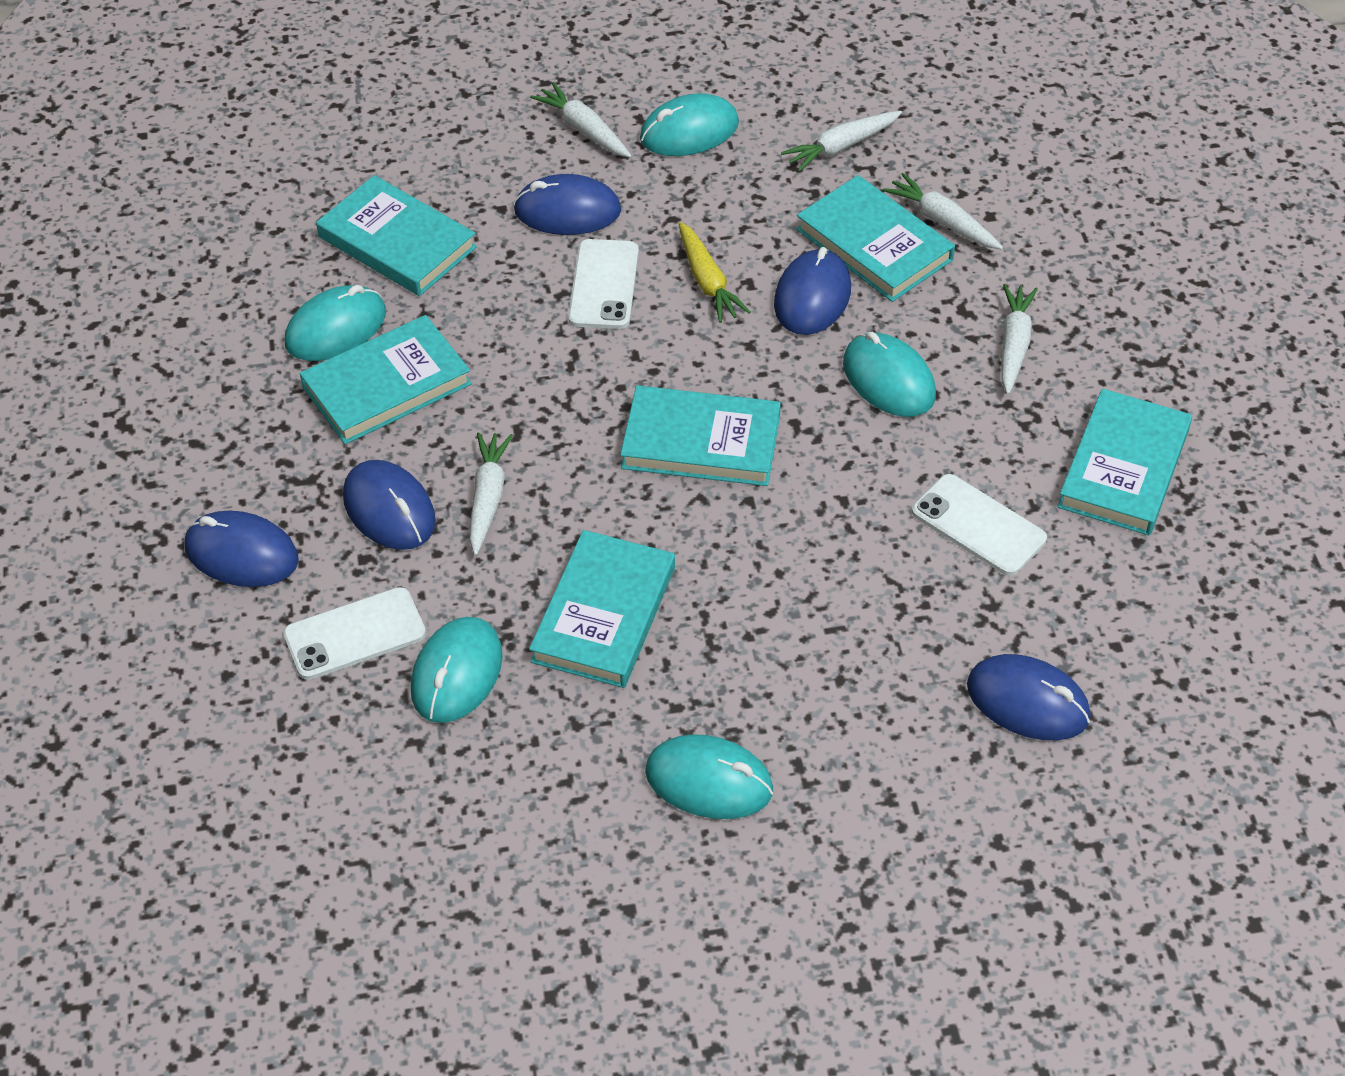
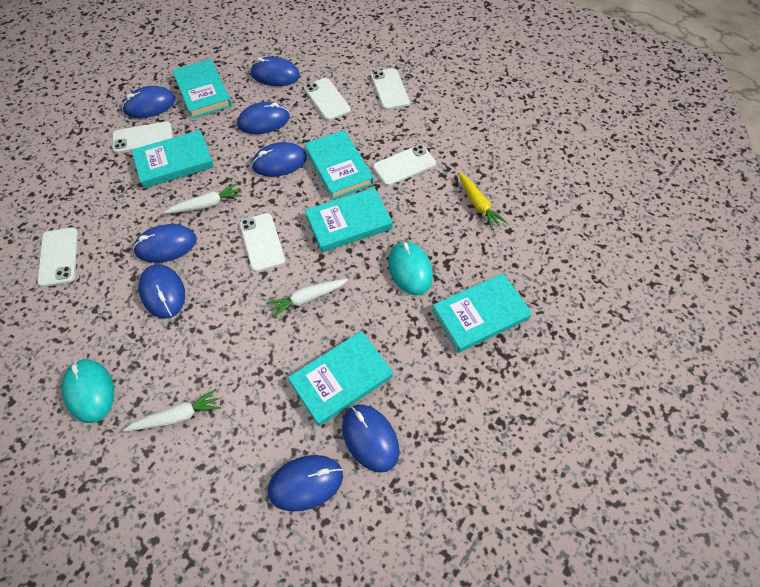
blue mouse: 5 -> 8
turquoise mouse: 5 -> 2
white carrot: 5 -> 3
white phone: 3 -> 6

